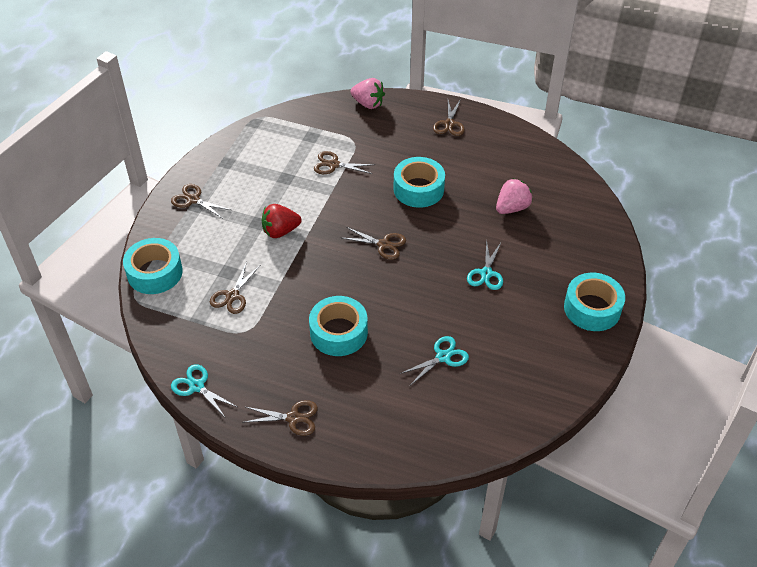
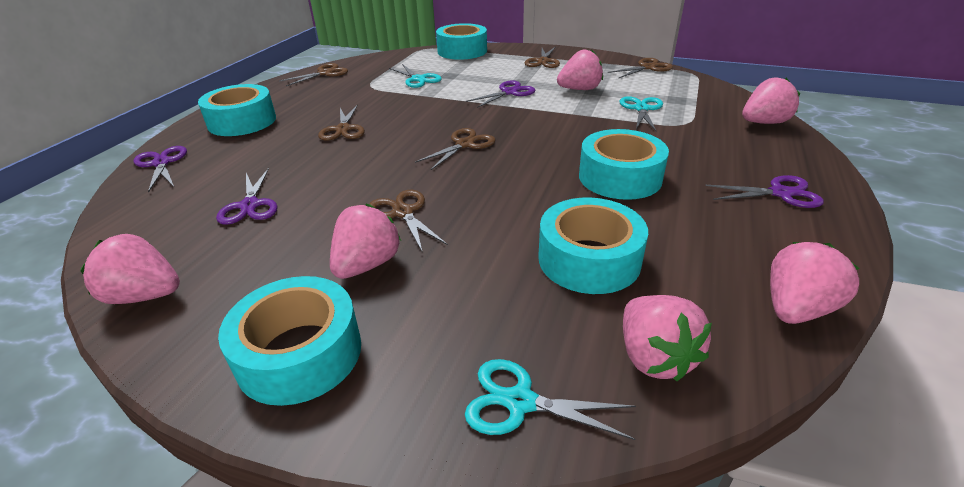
pink strawberry: 2 -> 6
purple scissors: 0 -> 4
red strawberry: 1 -> 0
turquoise tape: 4 -> 5

